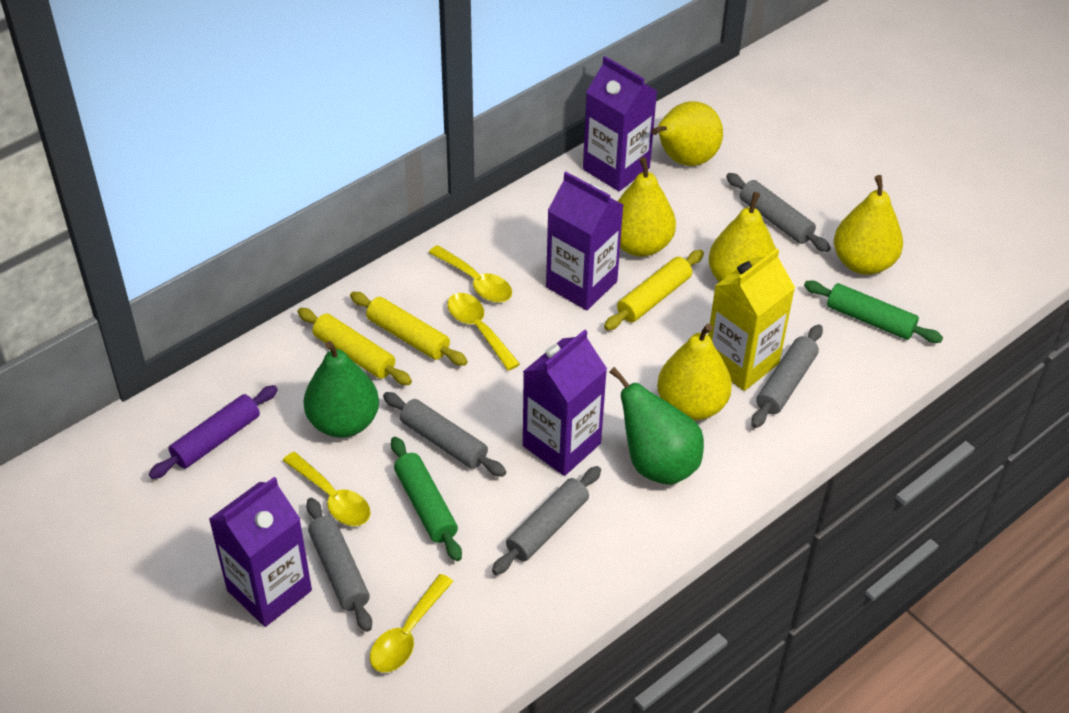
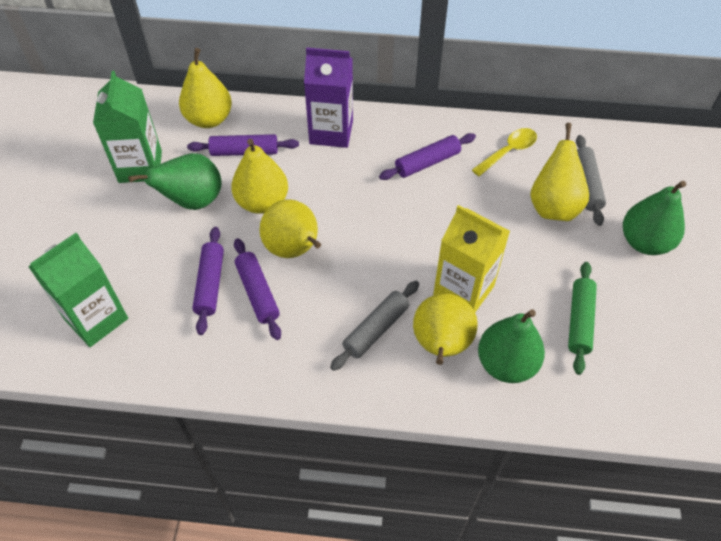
green carton: 0 -> 2
green pear: 2 -> 3
green rolling pin: 2 -> 1
grey rolling pin: 5 -> 2
purple carton: 4 -> 1
purple rolling pin: 1 -> 4
yellow rolling pin: 3 -> 0
yellow spoon: 4 -> 1

